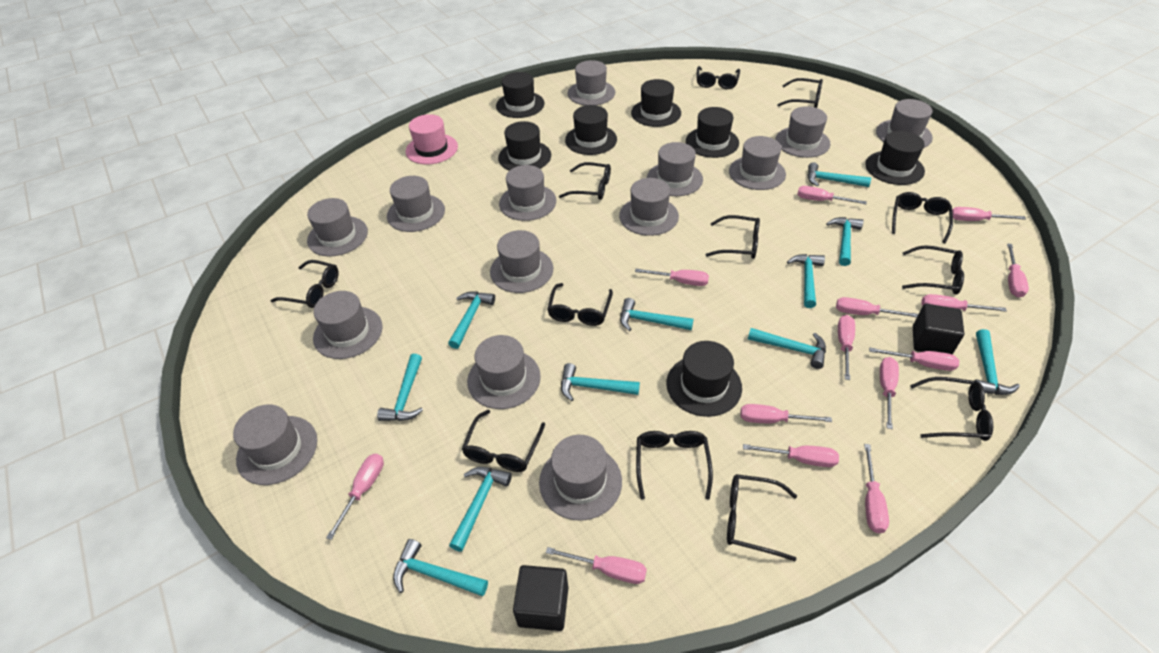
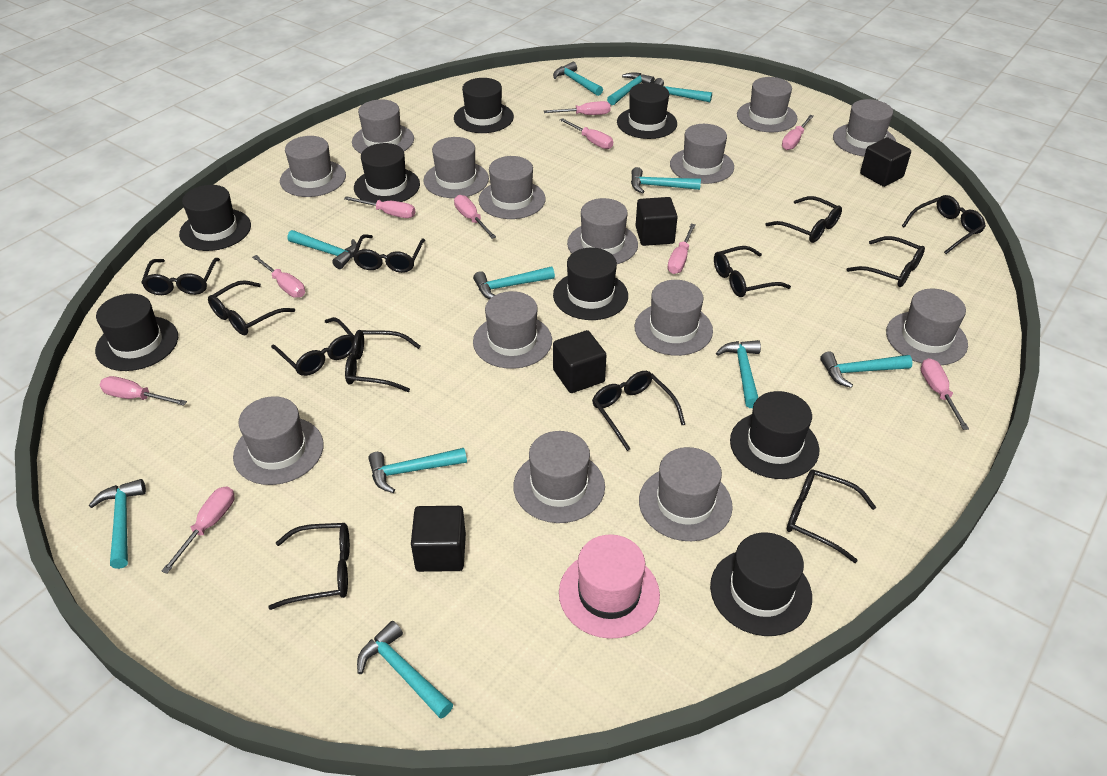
black cube: 2 -> 4
black hat: 7 -> 8
pink screwdriver: 14 -> 10

